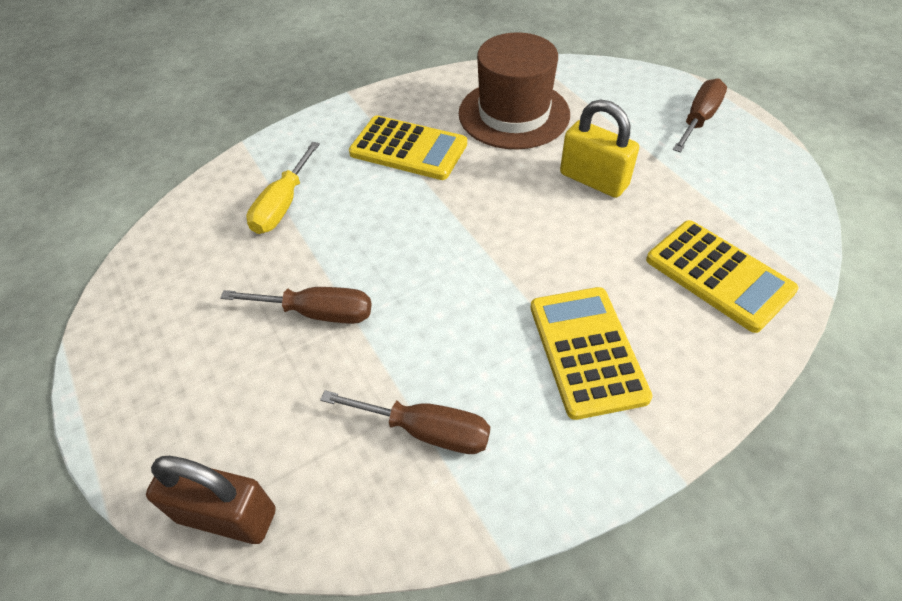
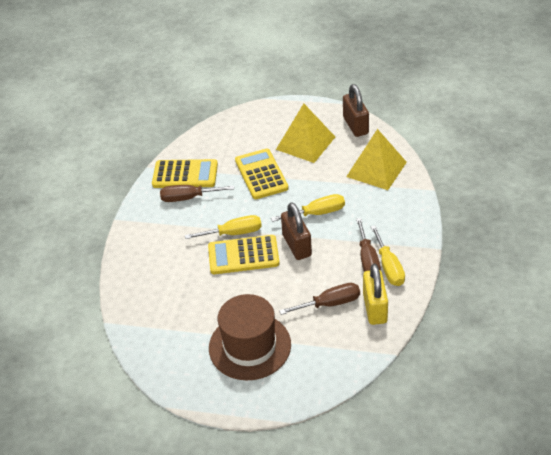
brown padlock: 1 -> 2
yellow pyramid: 0 -> 2
yellow screwdriver: 1 -> 3

